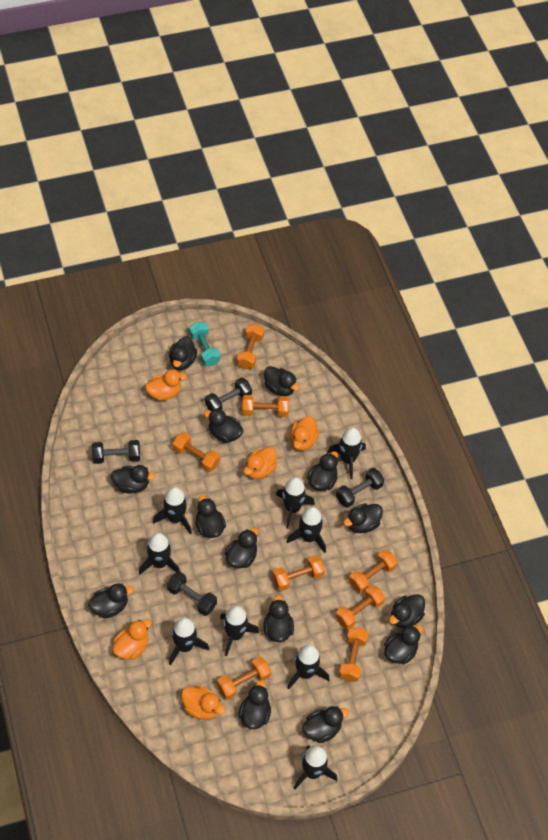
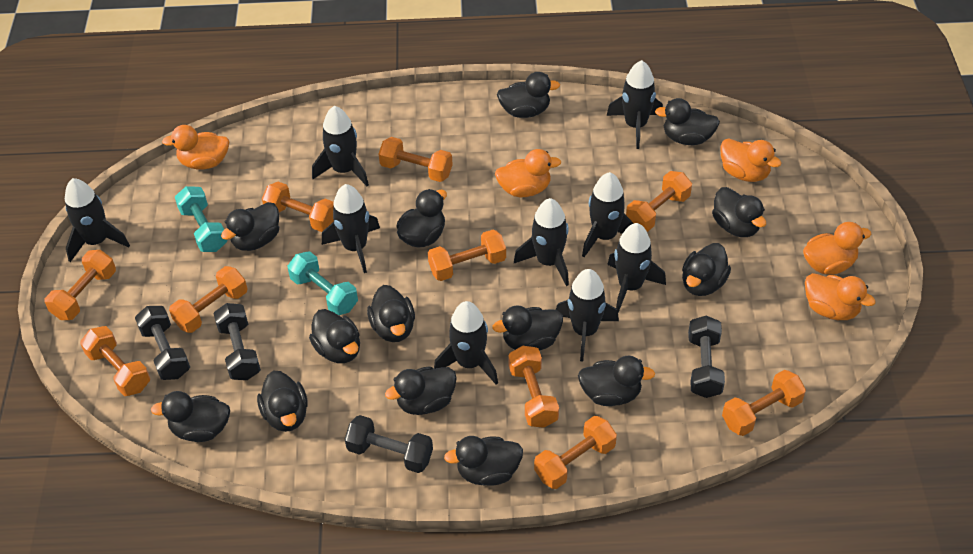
orange dumbbell: 8 -> 10
turquoise dumbbell: 1 -> 2

